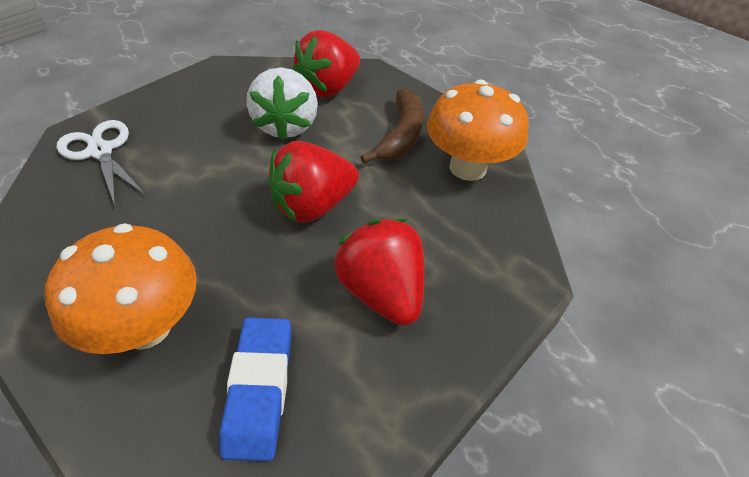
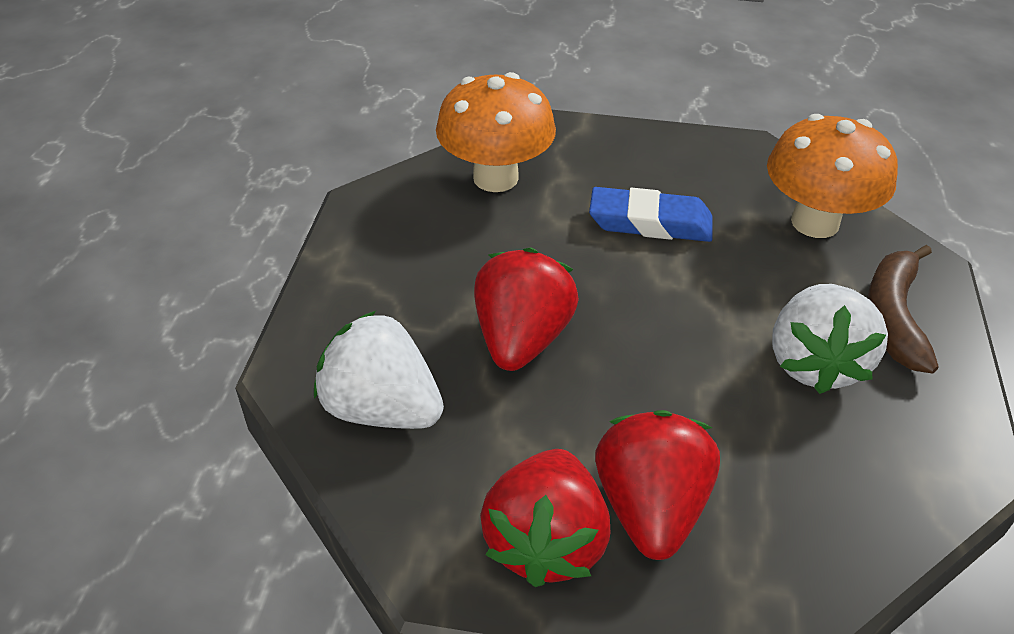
white scissors: 1 -> 0
white strawberry: 1 -> 2

